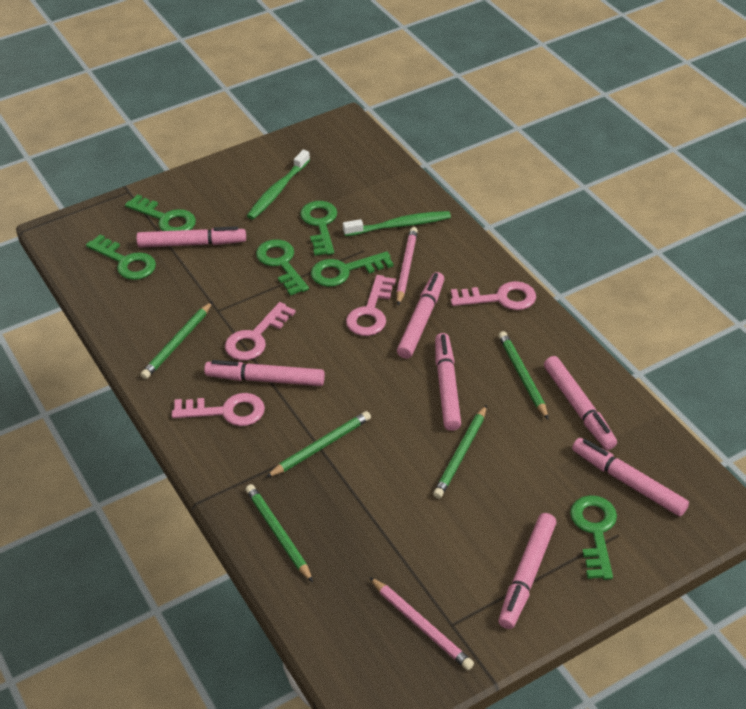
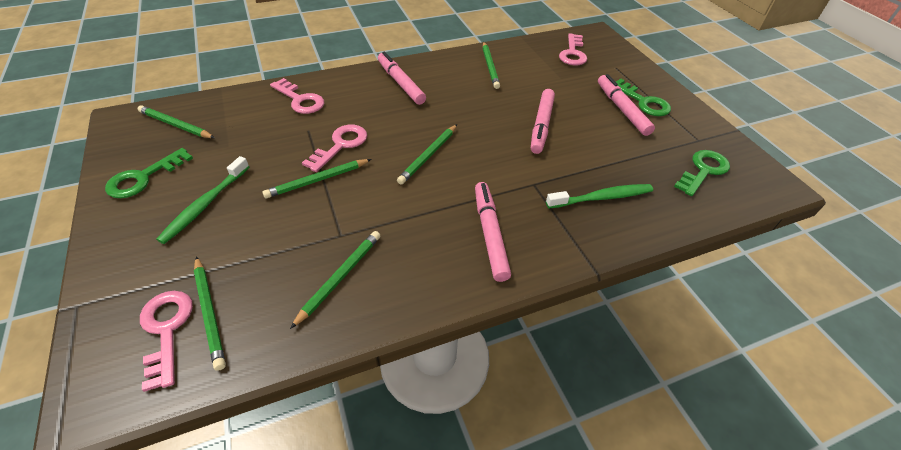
green key: 6 -> 3
green pencil: 5 -> 6
pink marker: 7 -> 4
pink pencil: 2 -> 0

